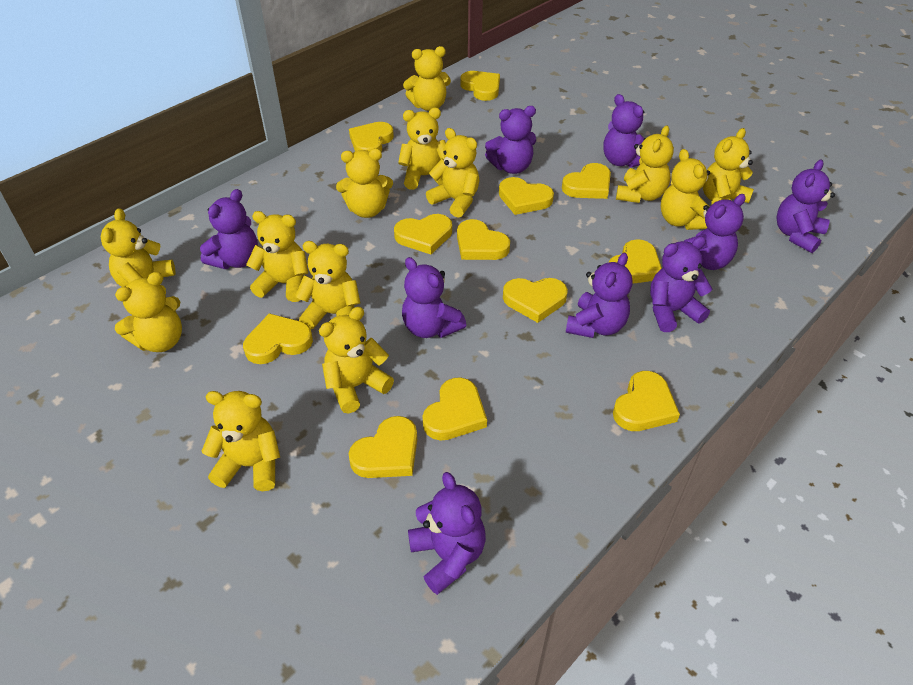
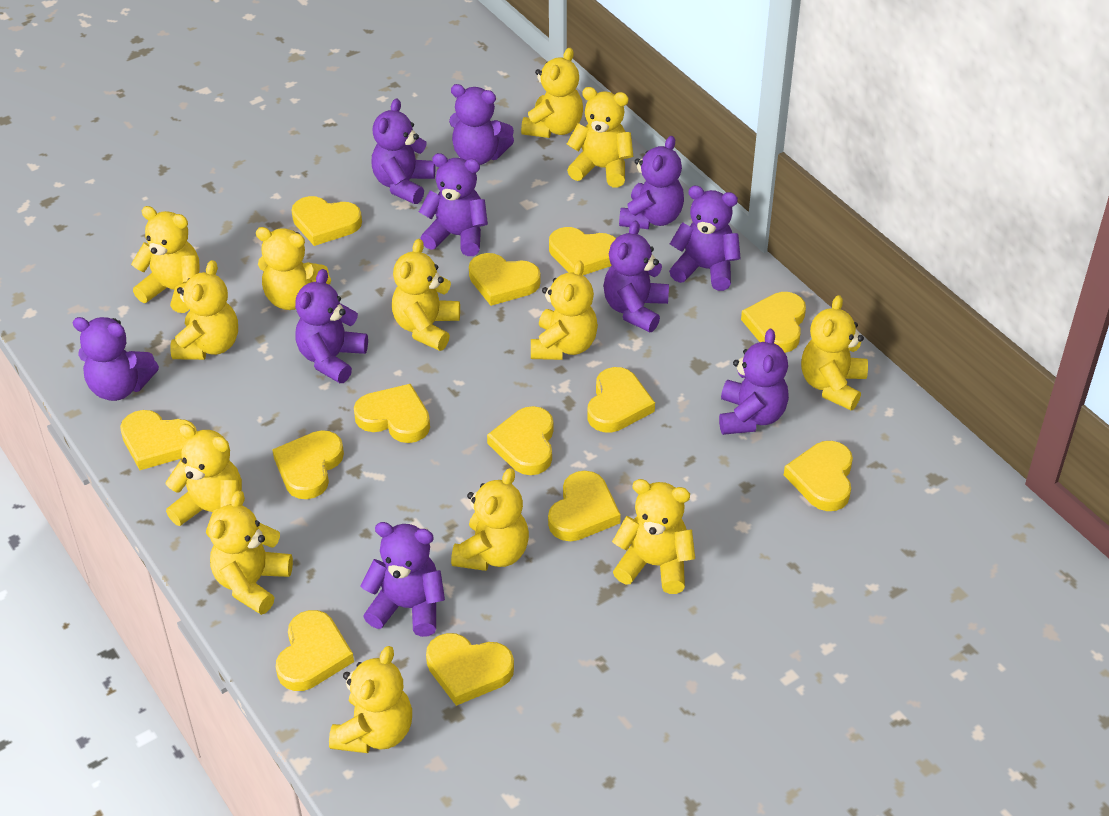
purple teddy bear: 9 -> 10
yellow heart: 12 -> 13

